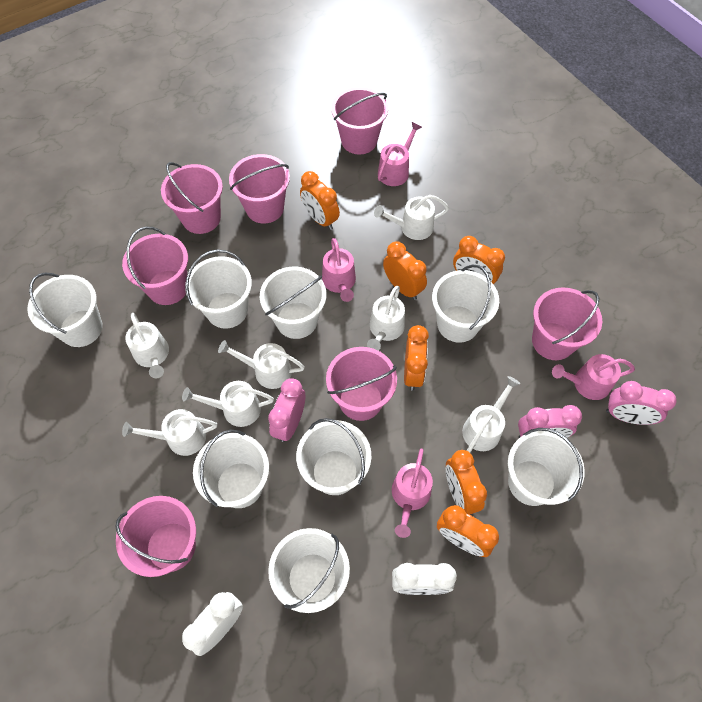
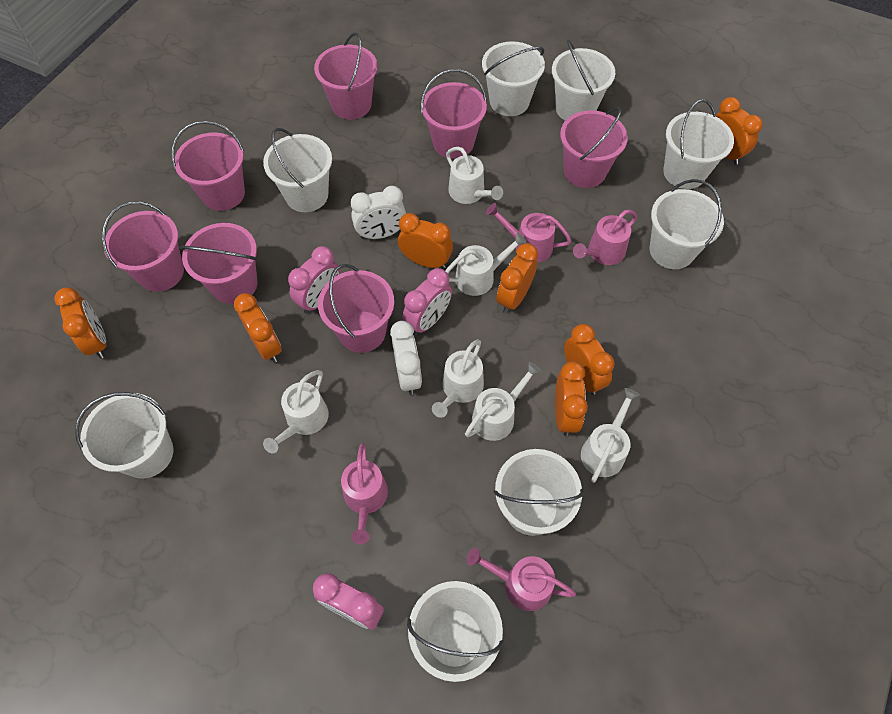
orange clock: 6 -> 7
white watering can: 7 -> 6

